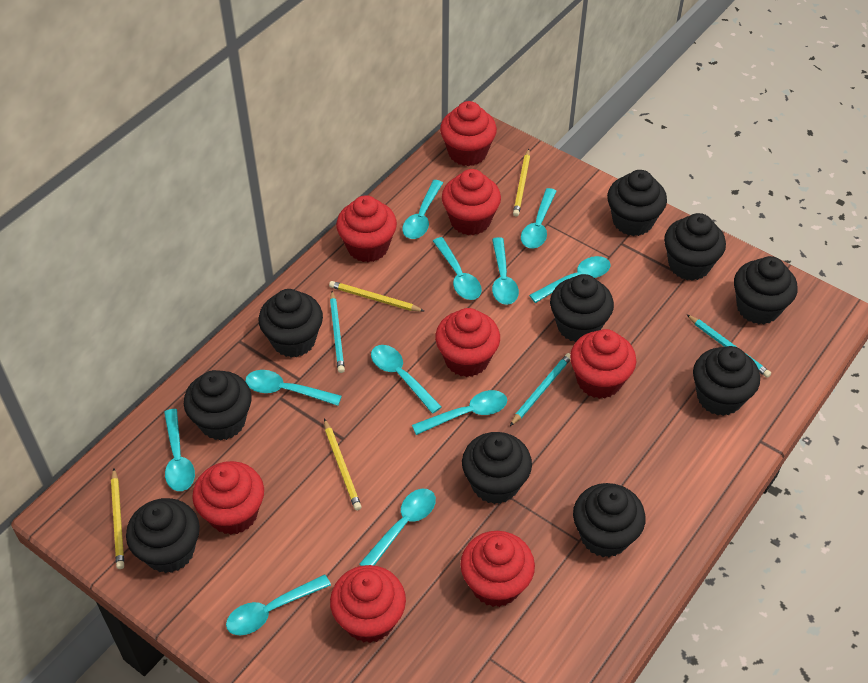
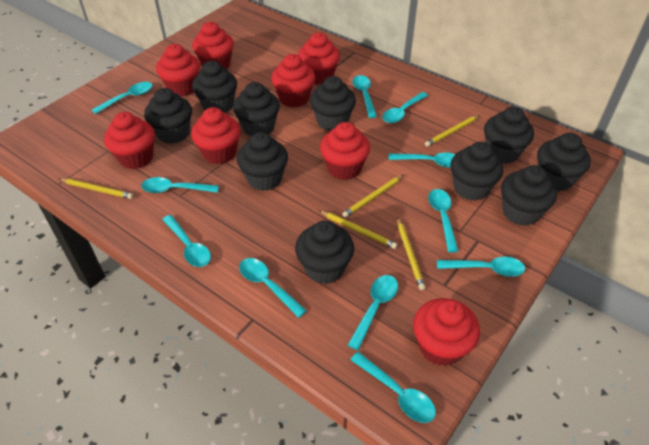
turquoise pencil: 3 -> 0
yellow pencil: 4 -> 5

